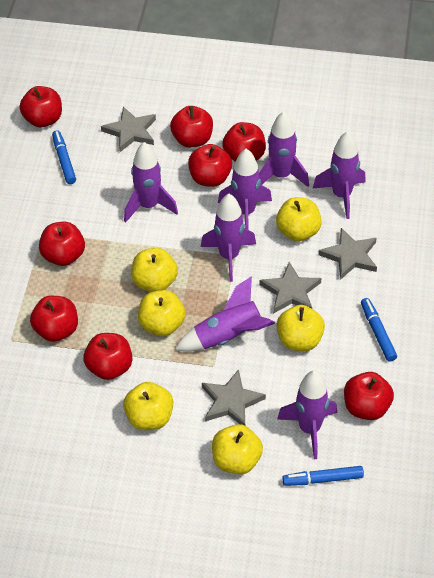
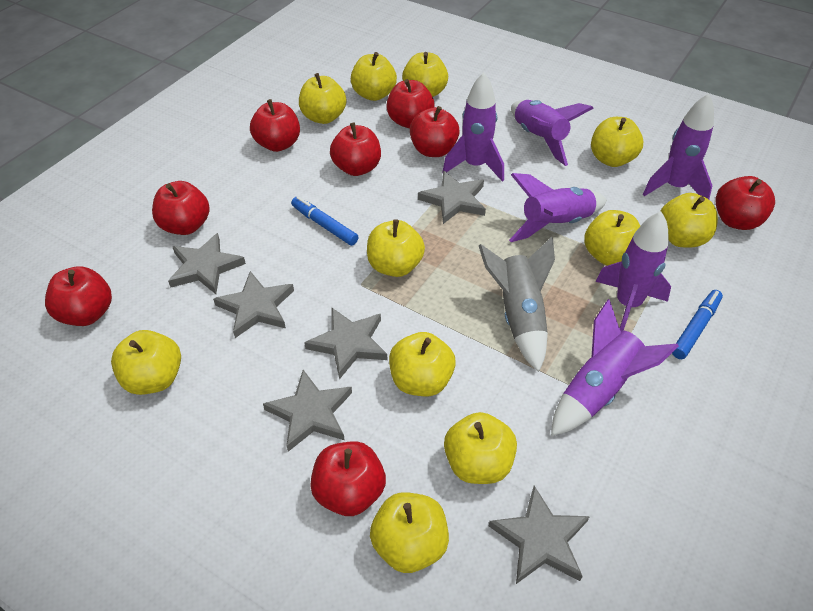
blue marker: 3 -> 2
grey rocket: 0 -> 1
grey star: 4 -> 6
purple rocket: 7 -> 6
yellow apple: 6 -> 11

